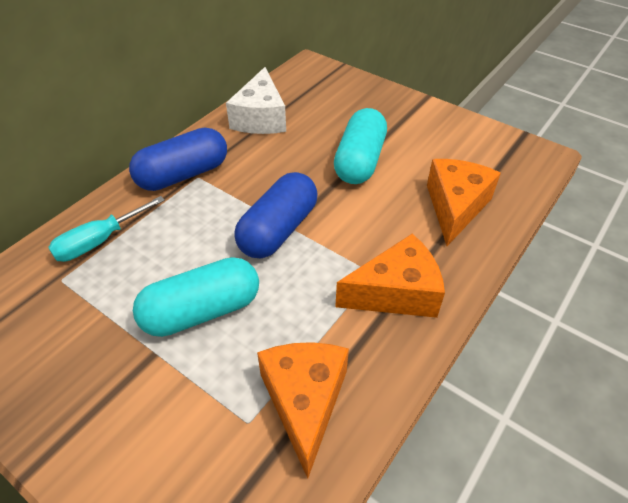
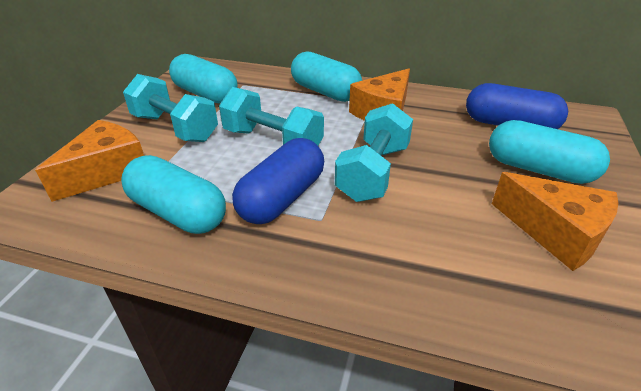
turquoise capsule: 2 -> 4
turquoise dumbbell: 0 -> 3
turquoise screwdriver: 1 -> 0
white cheese: 1 -> 0

